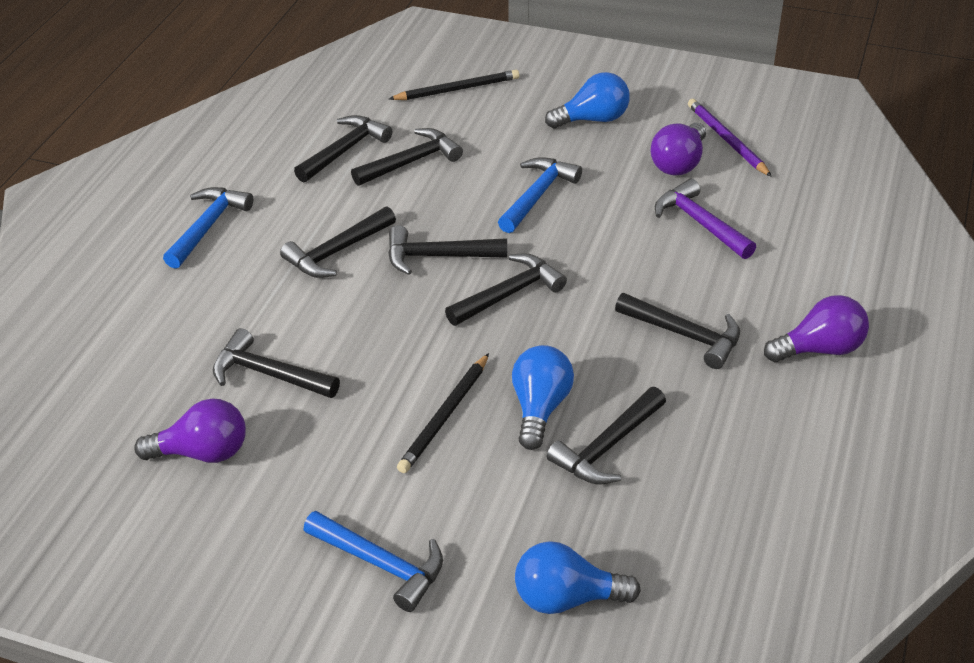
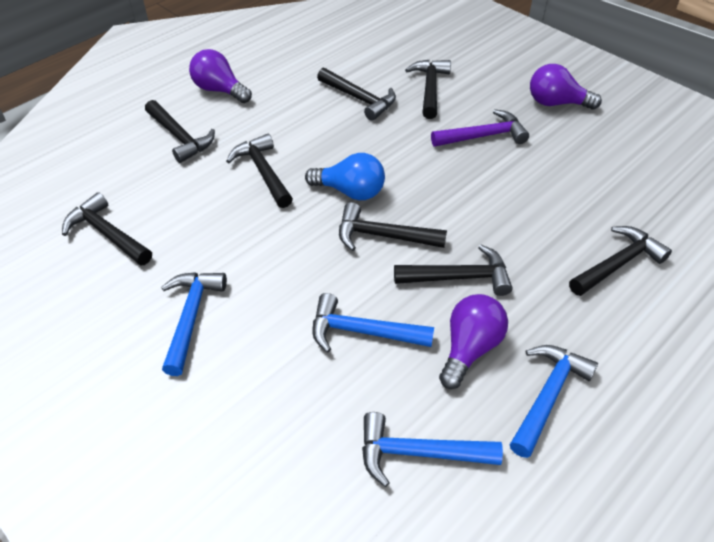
black pencil: 2 -> 0
blue hammer: 3 -> 4
blue light bulb: 3 -> 1
purple pencil: 1 -> 0

